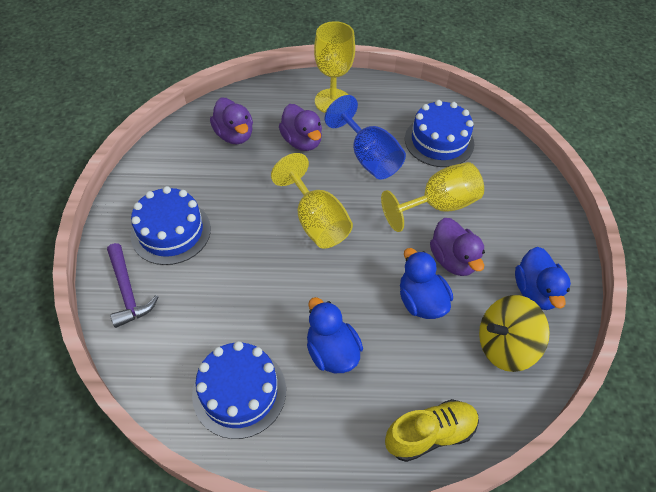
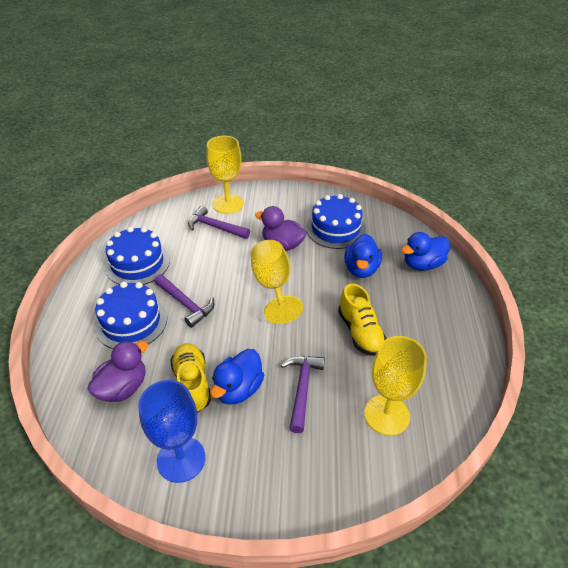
purple duck: 3 -> 2
purple hammer: 1 -> 3
yellow shoe: 1 -> 2
yellow spinning top: 1 -> 0

